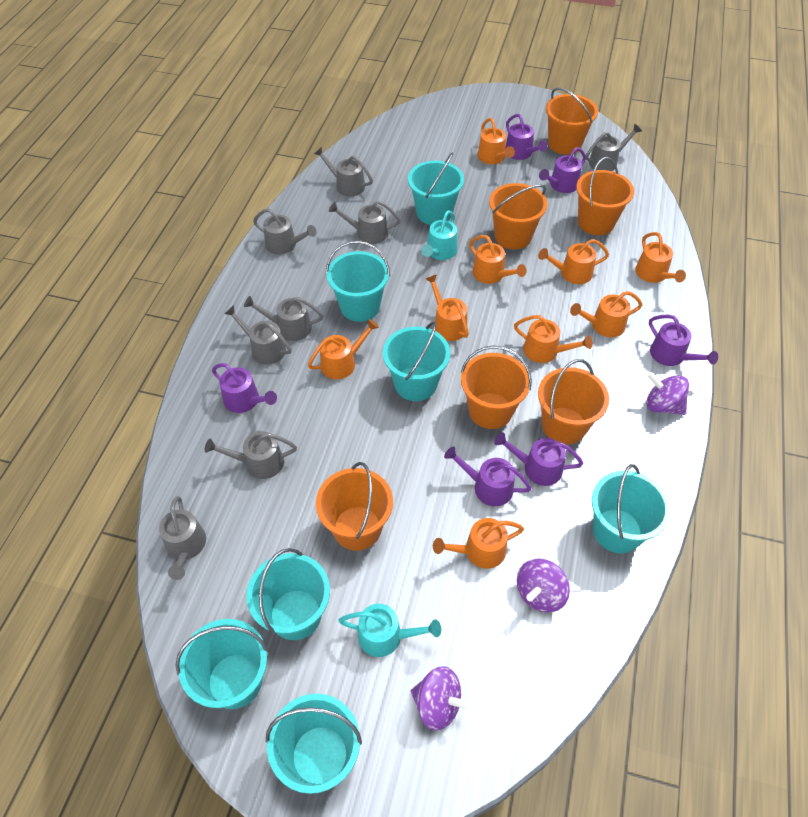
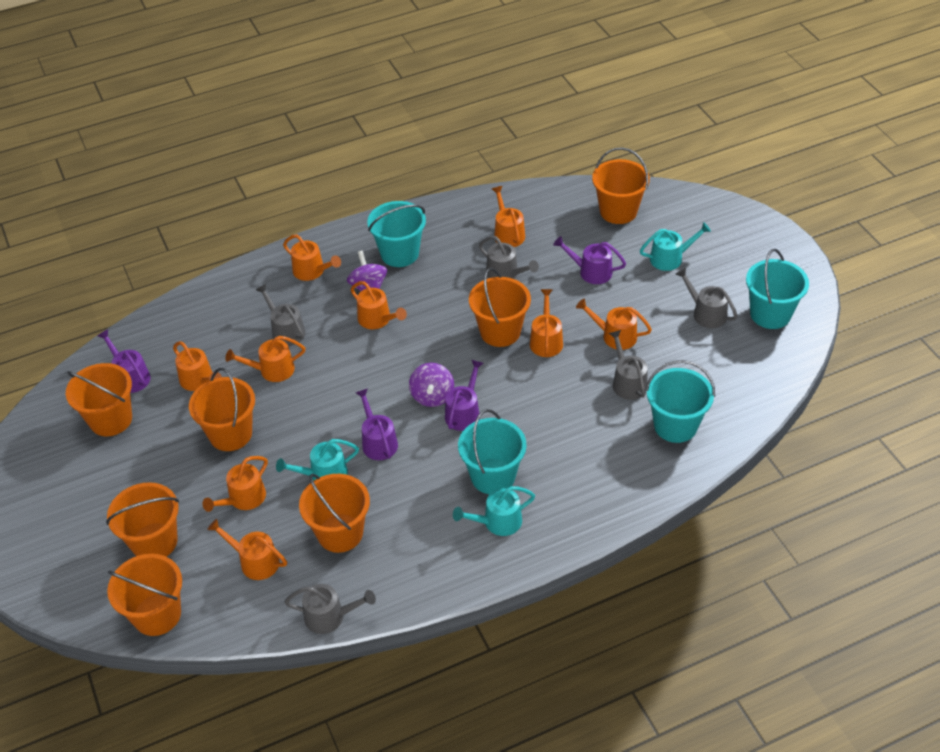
grey watering can: 8 -> 5
orange bucket: 6 -> 7
purple spinning top: 3 -> 2
purple watering can: 6 -> 4
turquoise bucket: 7 -> 4
turquoise watering can: 2 -> 3

